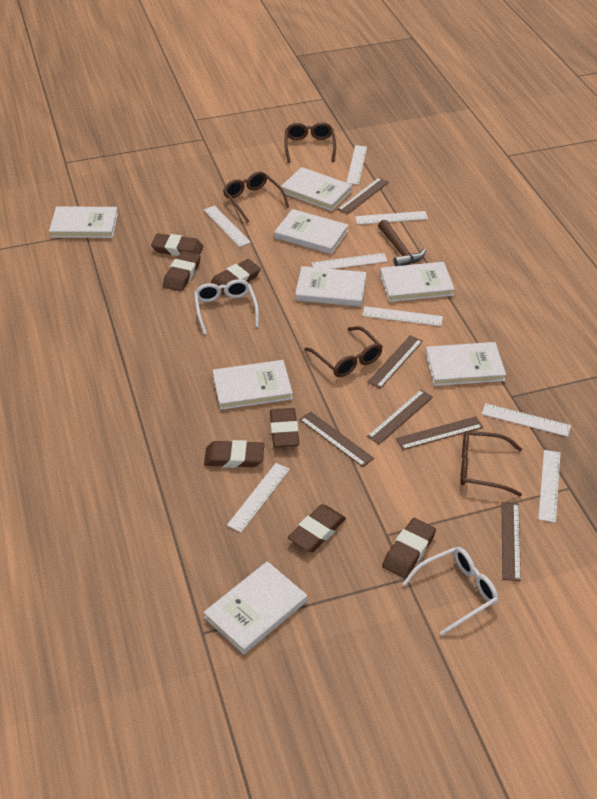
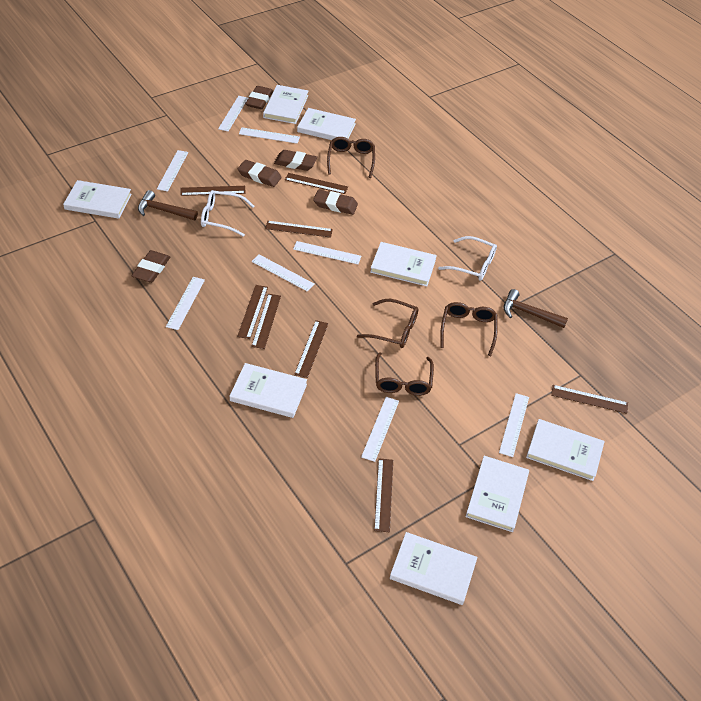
brown eraser: 7 -> 5
brown hammer: 1 -> 2
brown ruler: 6 -> 8

